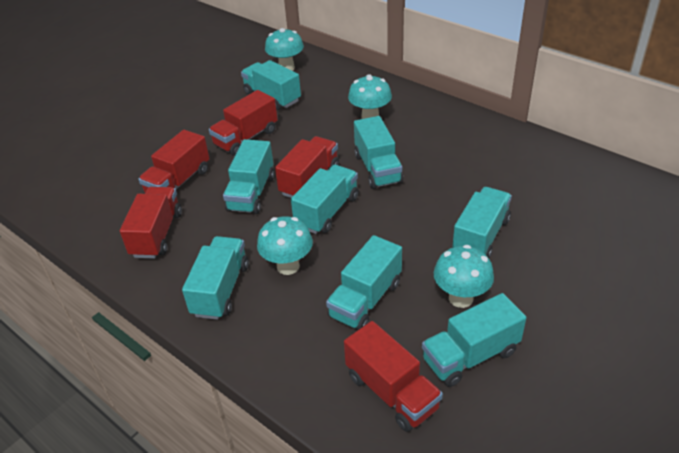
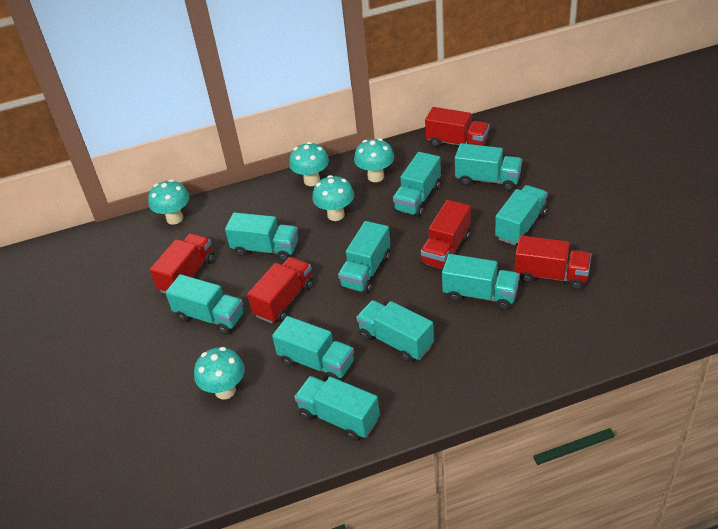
turquoise mushroom: 4 -> 5
turquoise truck: 8 -> 10

